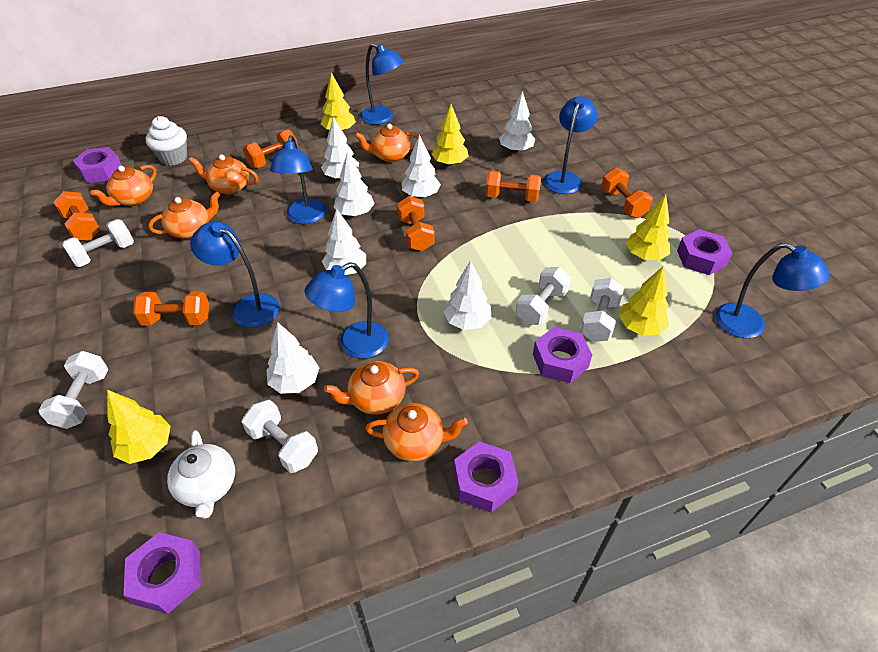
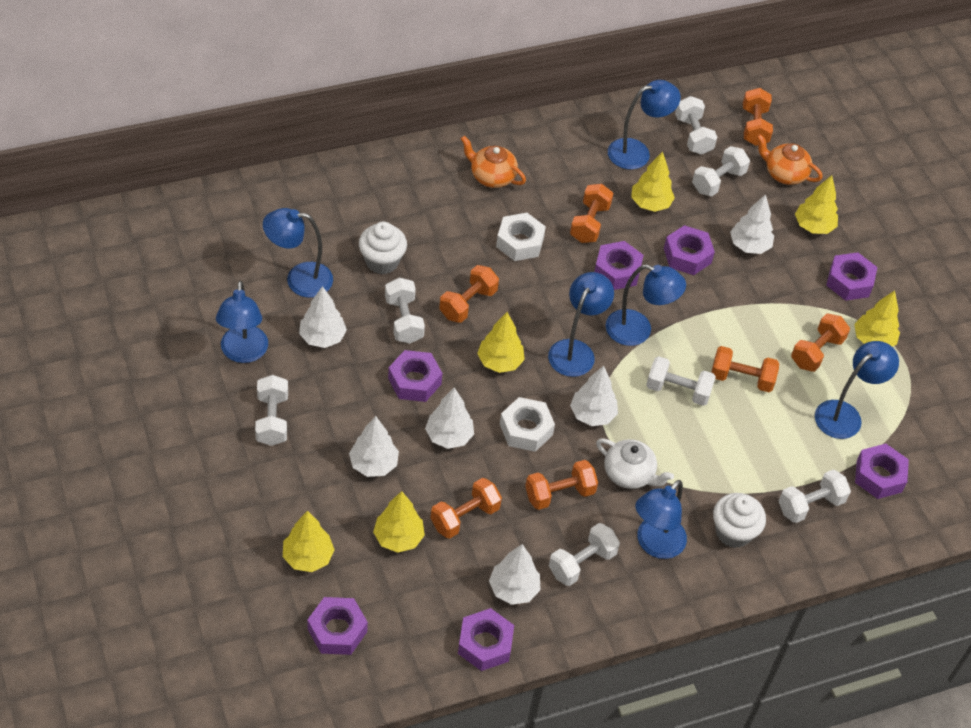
blue lamp: 6 -> 7
orange dumbbell: 6 -> 7
orange teapot: 6 -> 2
purple nut: 5 -> 7
white cupcake: 1 -> 2
white dumbbell: 5 -> 7
white nut: 0 -> 2
white tree: 7 -> 6
yellow tree: 5 -> 6

